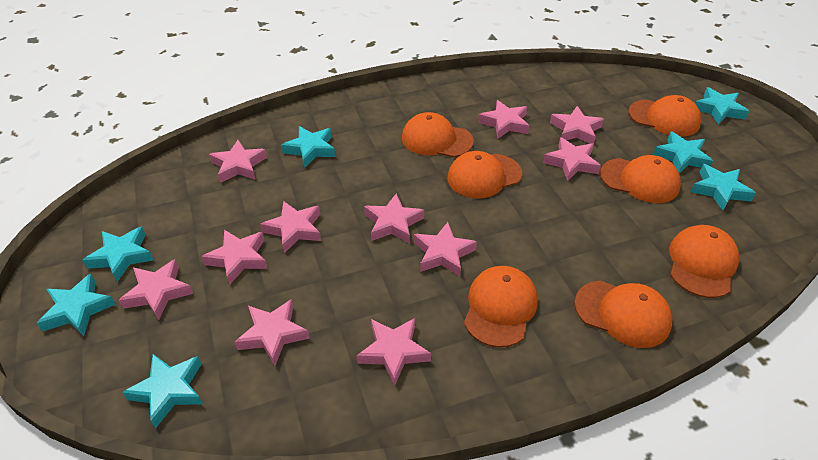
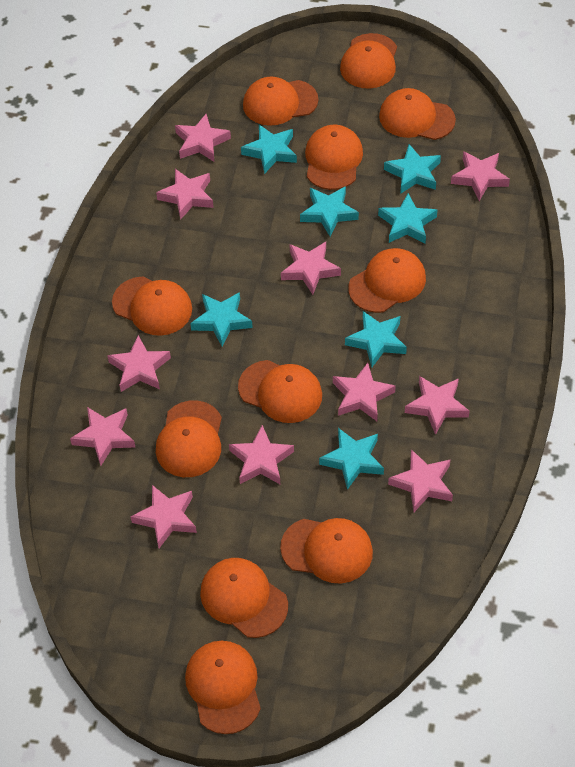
orange cap: 7 -> 11

